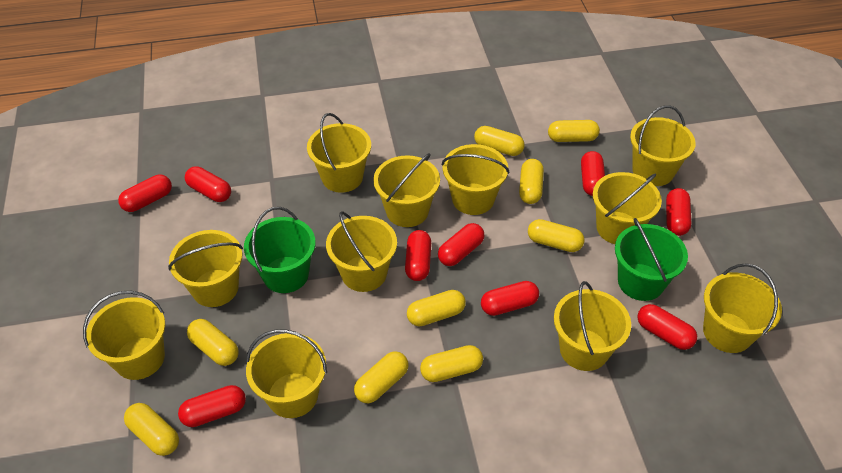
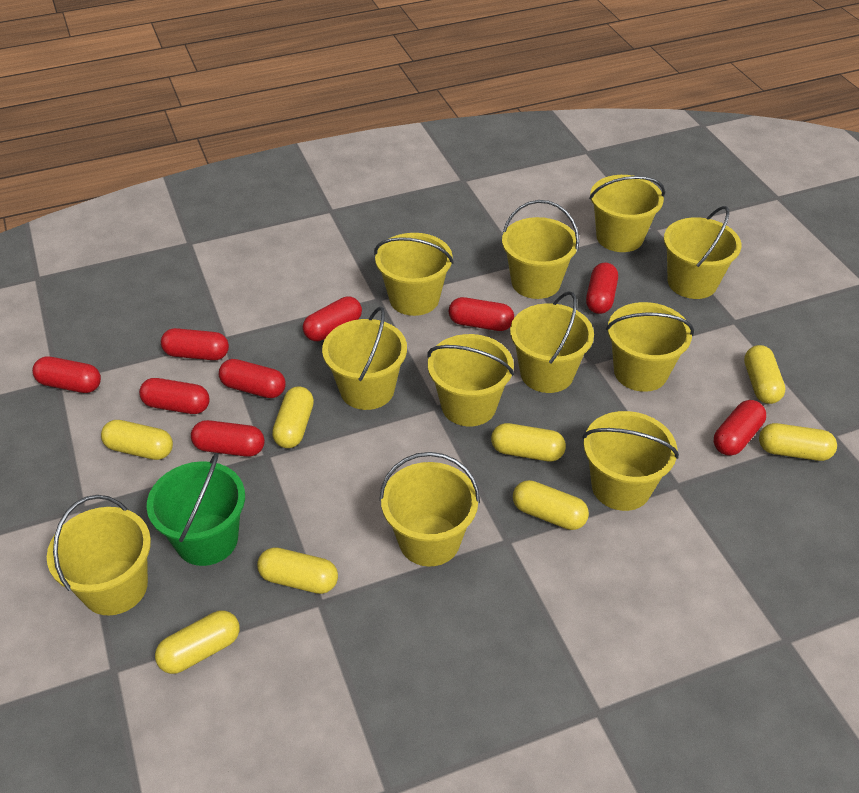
green bucket: 2 -> 1
yellow capsule: 9 -> 8

